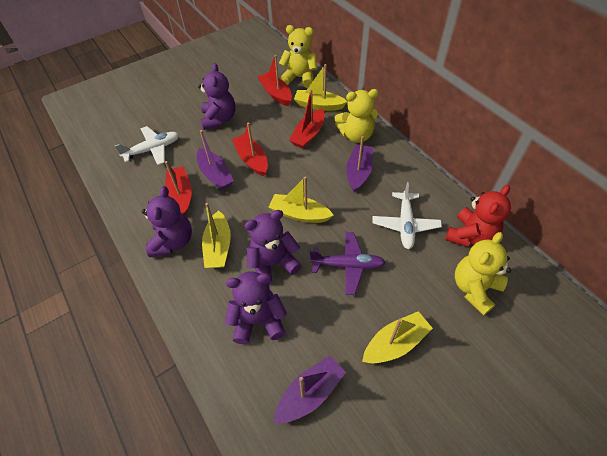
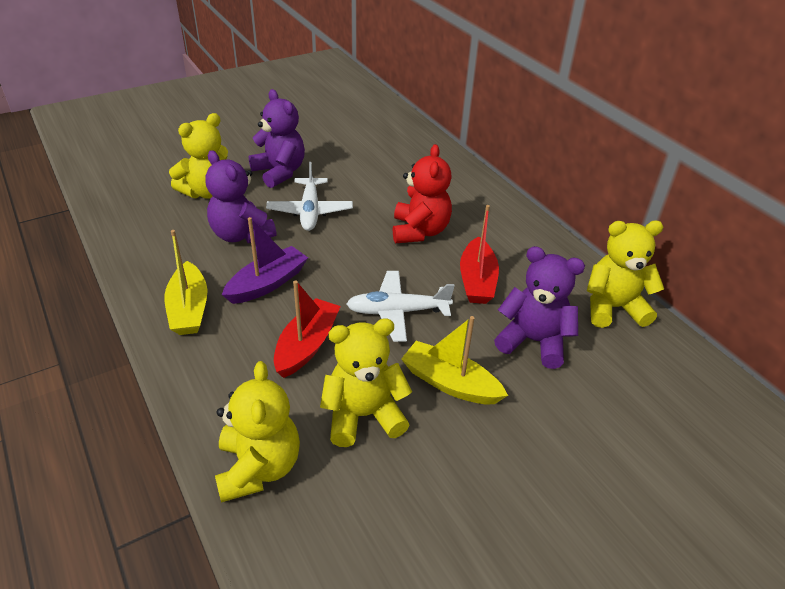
purple boat: 3 -> 1
purple plane: 1 -> 0
purple teddy bear: 4 -> 3
red boat: 4 -> 2
yellow boat: 4 -> 2
yellow teddy bear: 3 -> 4

